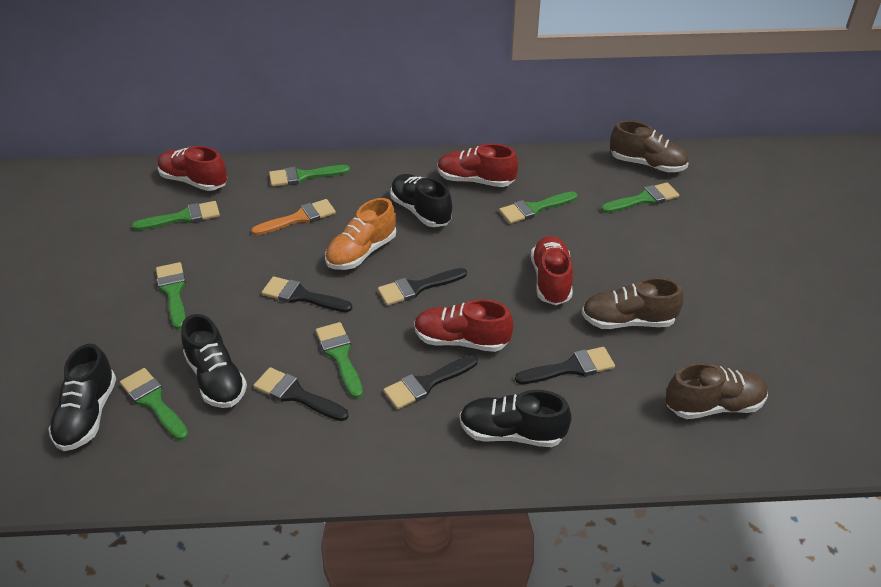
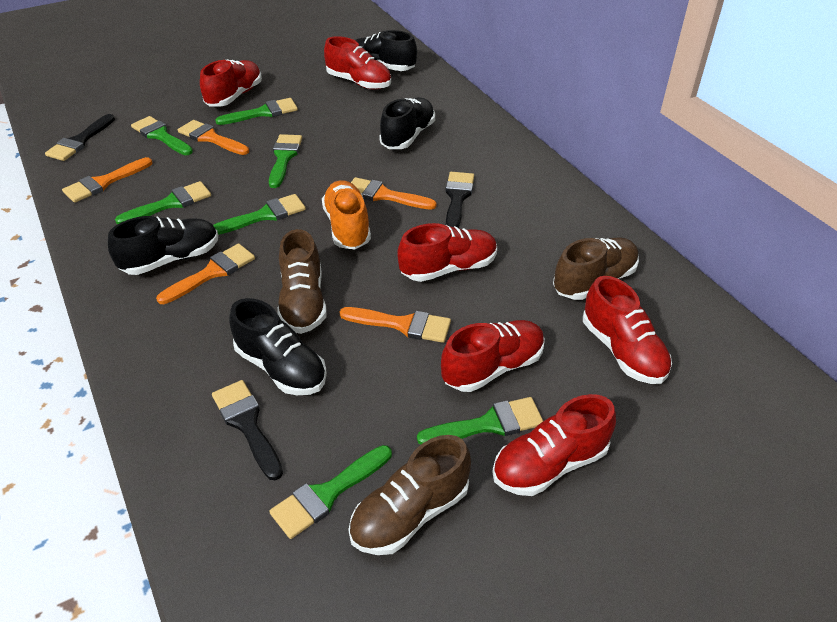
black brush: 5 -> 3
orange brush: 1 -> 5
red shoe: 4 -> 6

